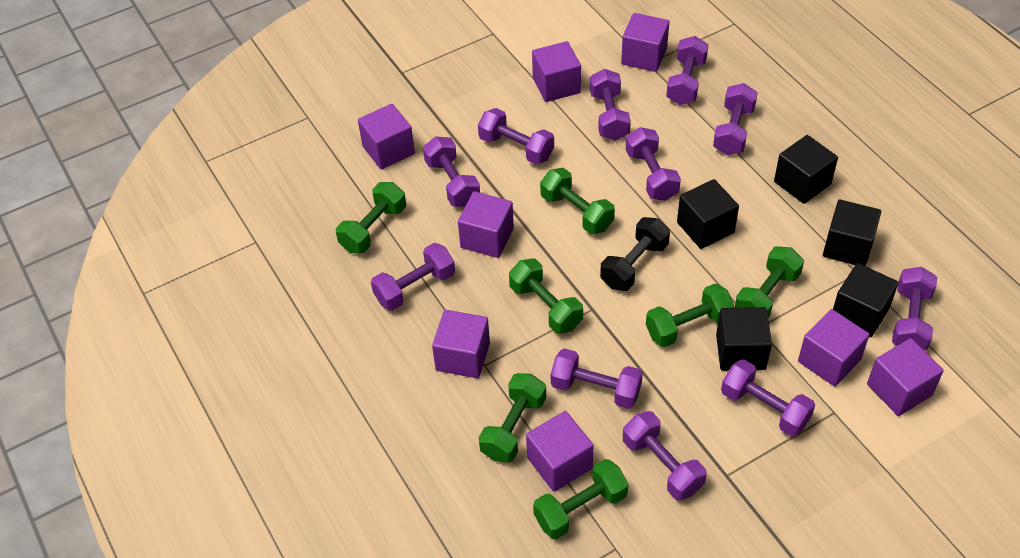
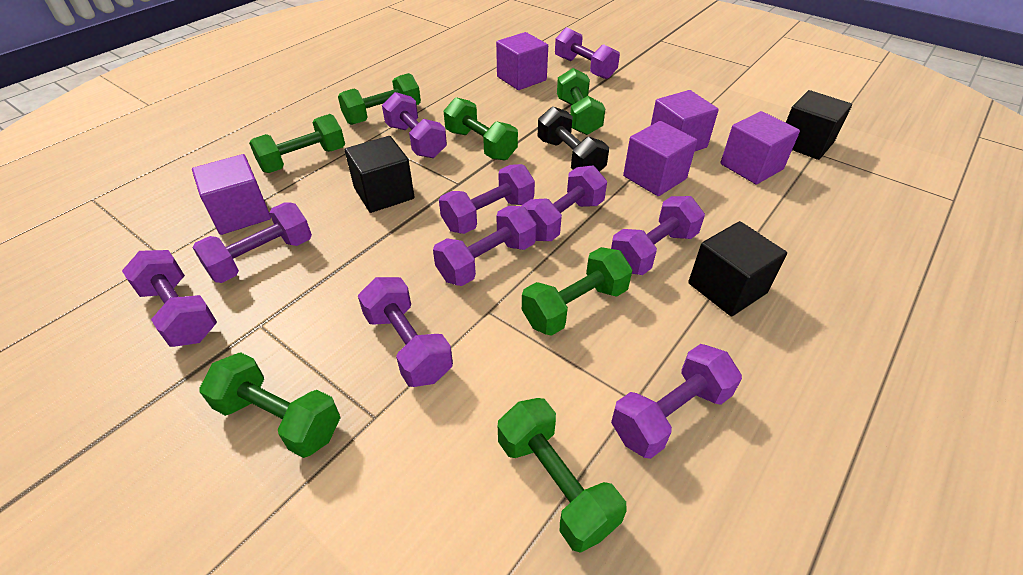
black cube: 5 -> 3
purple cube: 8 -> 5
purple dumbbell: 11 -> 10

